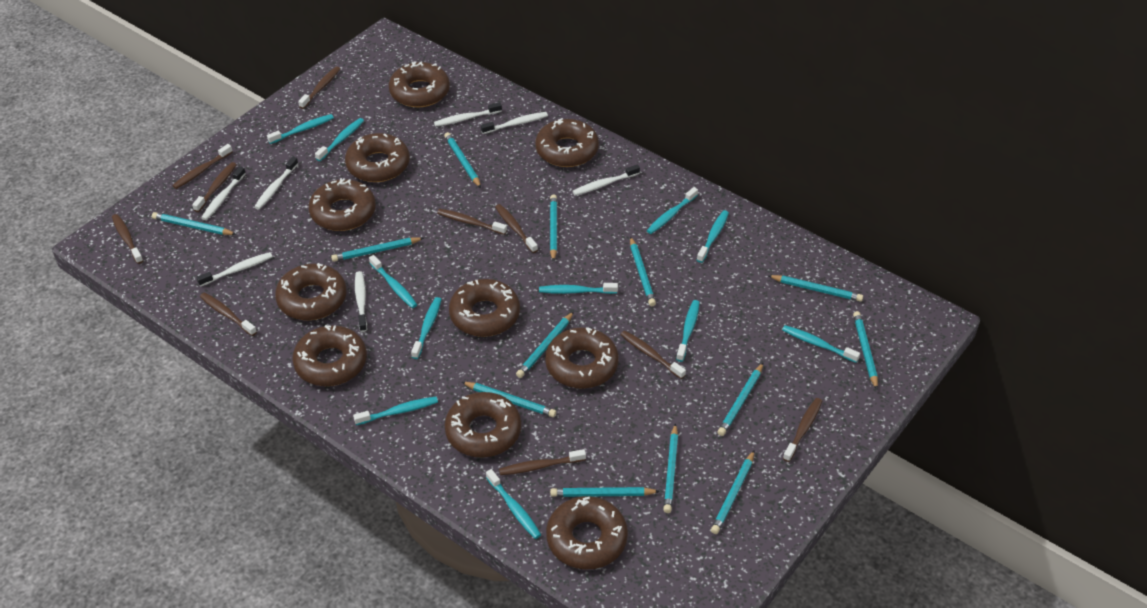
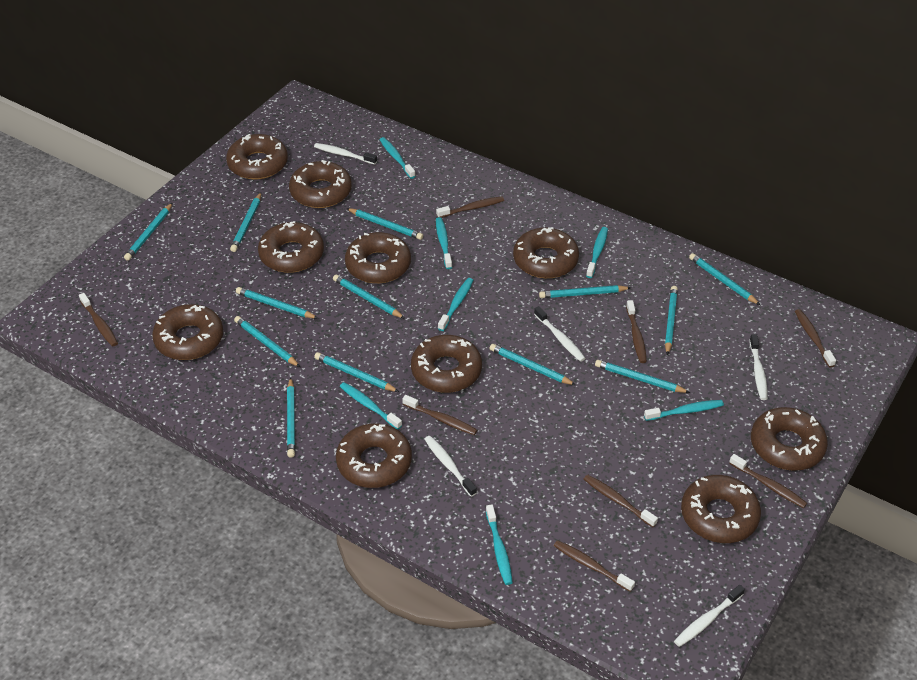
brown toothbrush: 10 -> 8
turquoise toothbrush: 11 -> 7
white toothbrush: 7 -> 5

